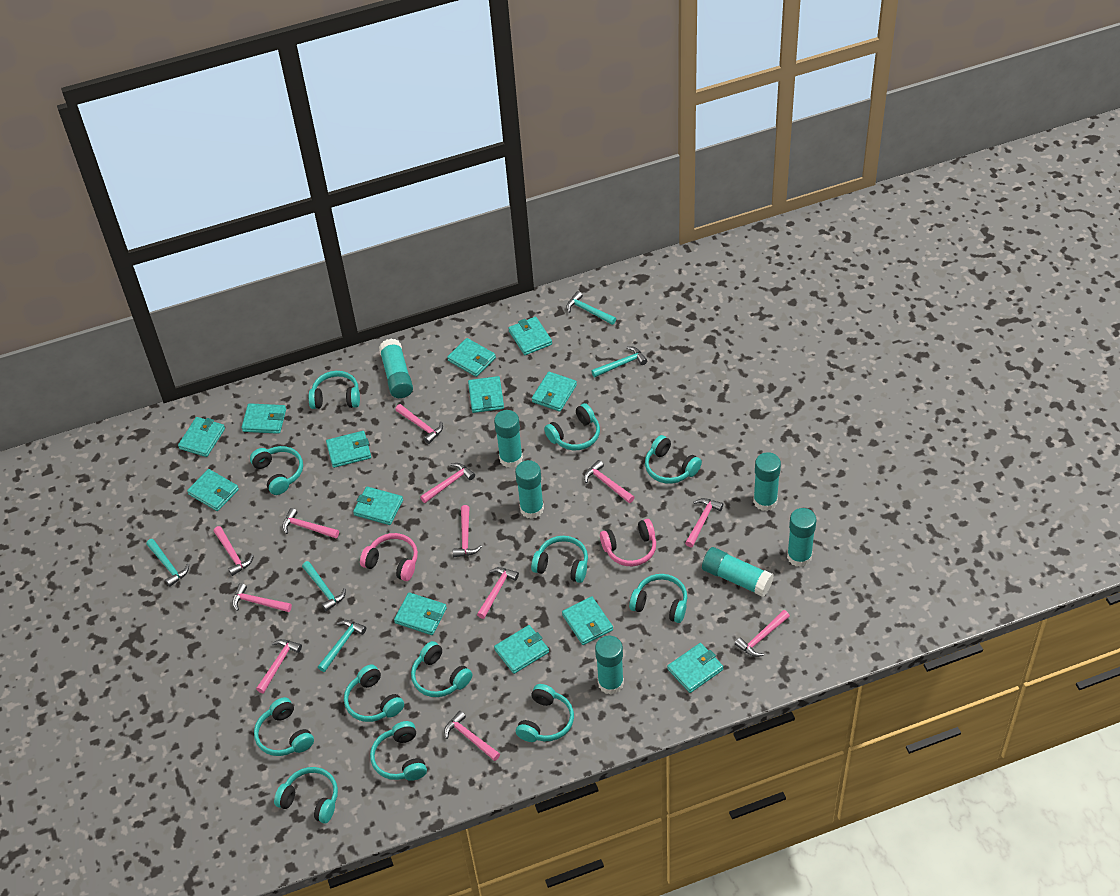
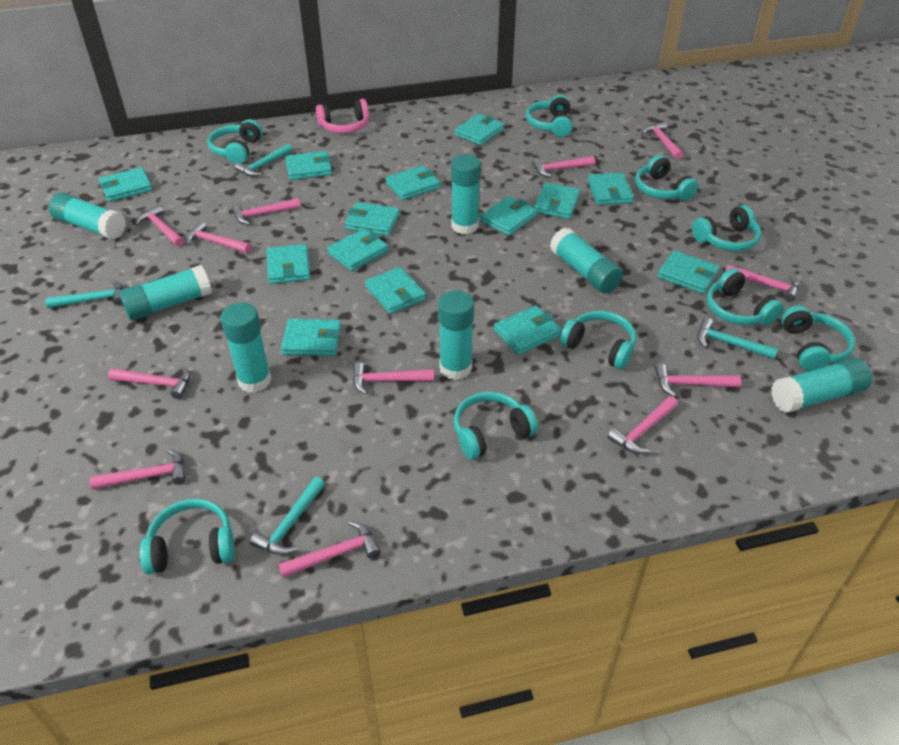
pink headphones: 2 -> 1
turquoise hammer: 5 -> 4
turquoise headphones: 12 -> 9
turquoise wallet: 13 -> 14

